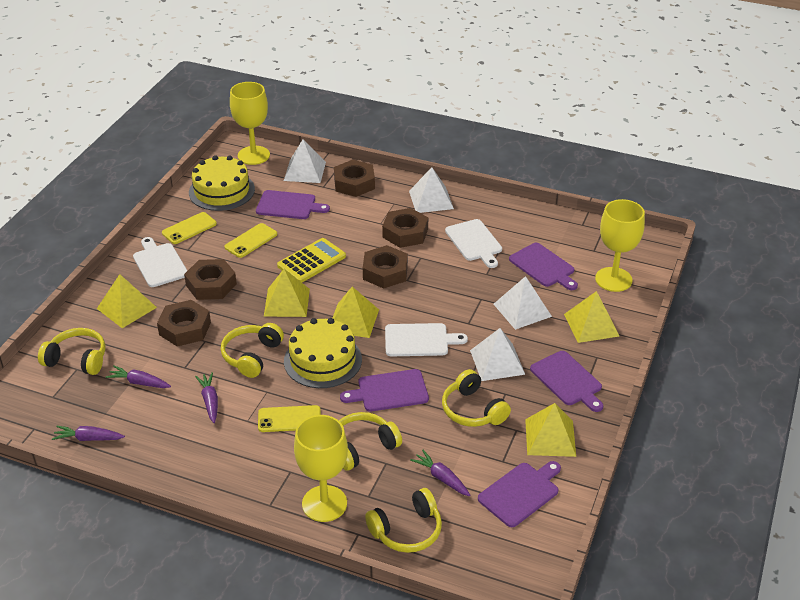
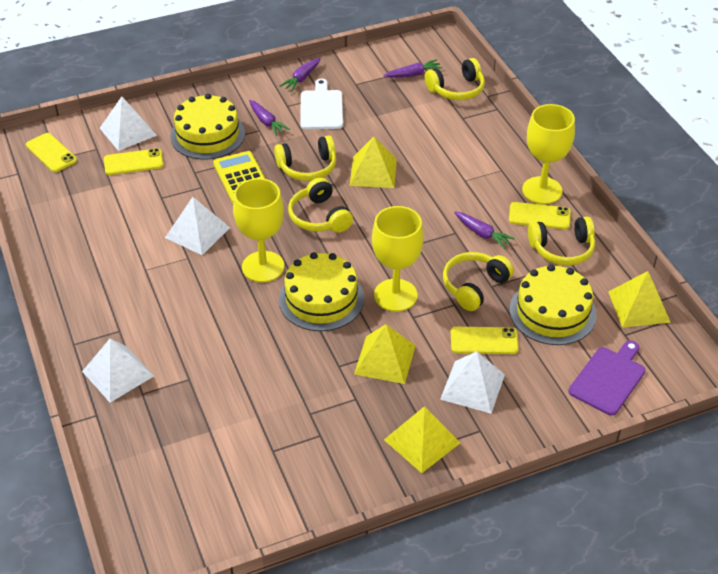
brown nut: 5 -> 0
purple cutting board: 5 -> 1
white cutting board: 3 -> 1
yellow cake: 2 -> 3
yellow phone: 3 -> 4
yellow pyramid: 5 -> 4

